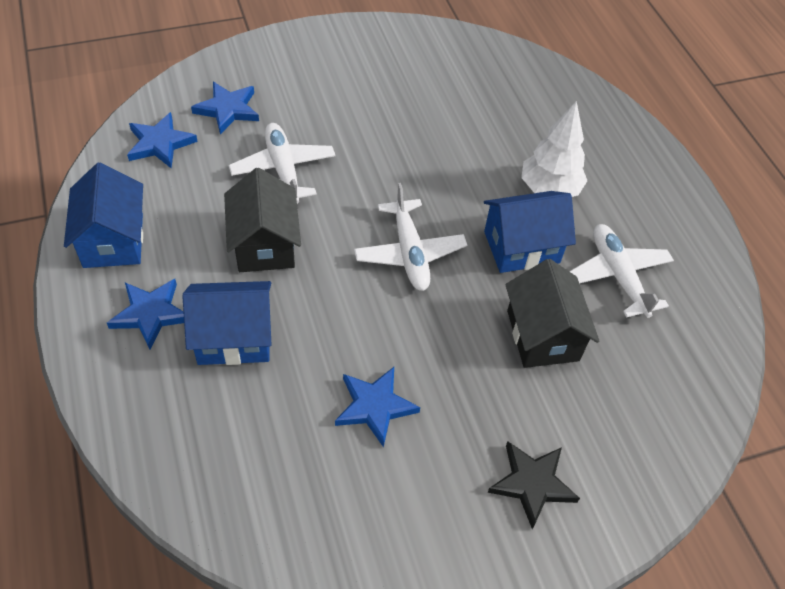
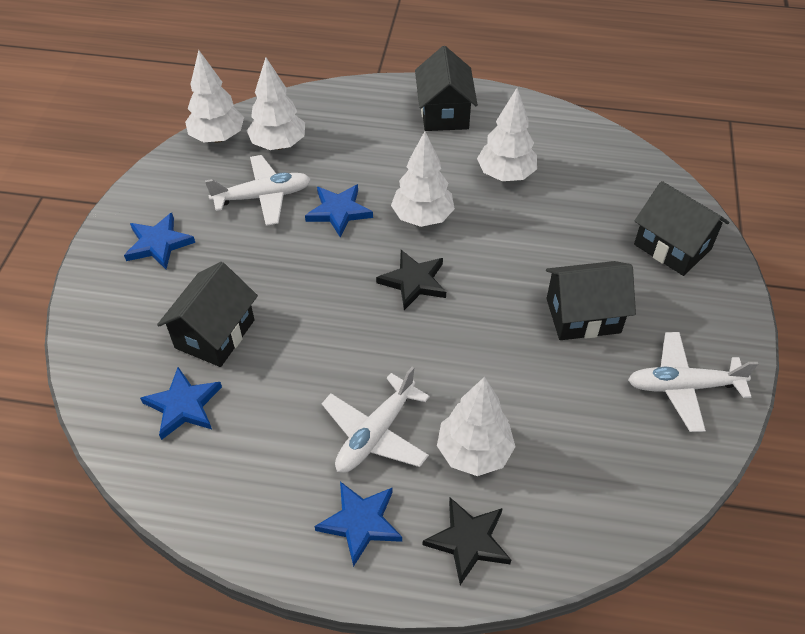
black house: 2 -> 4
black star: 1 -> 2
blue house: 3 -> 0
white tree: 1 -> 5

